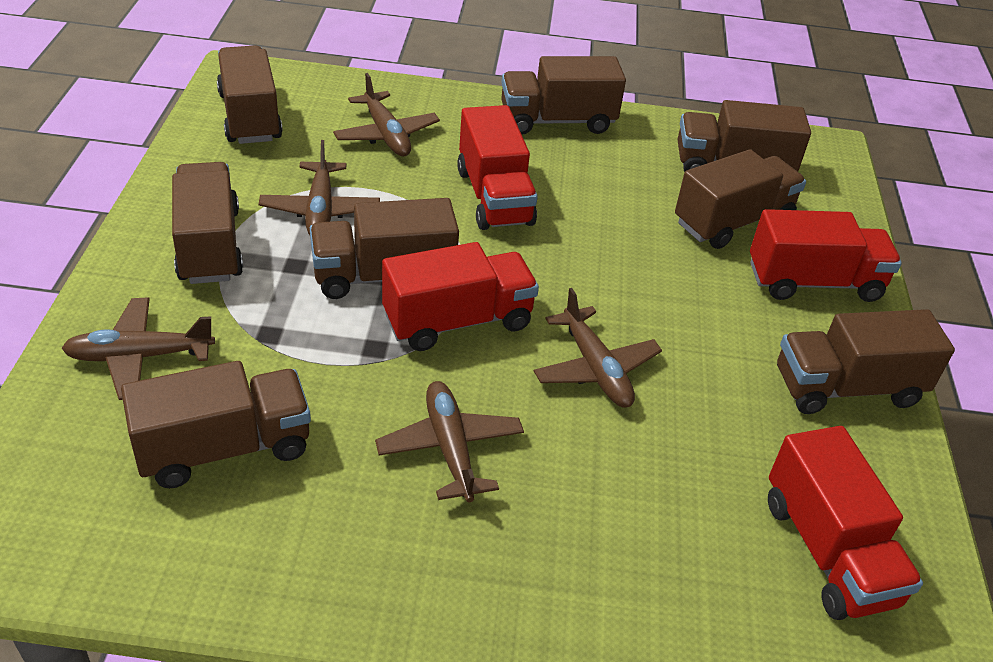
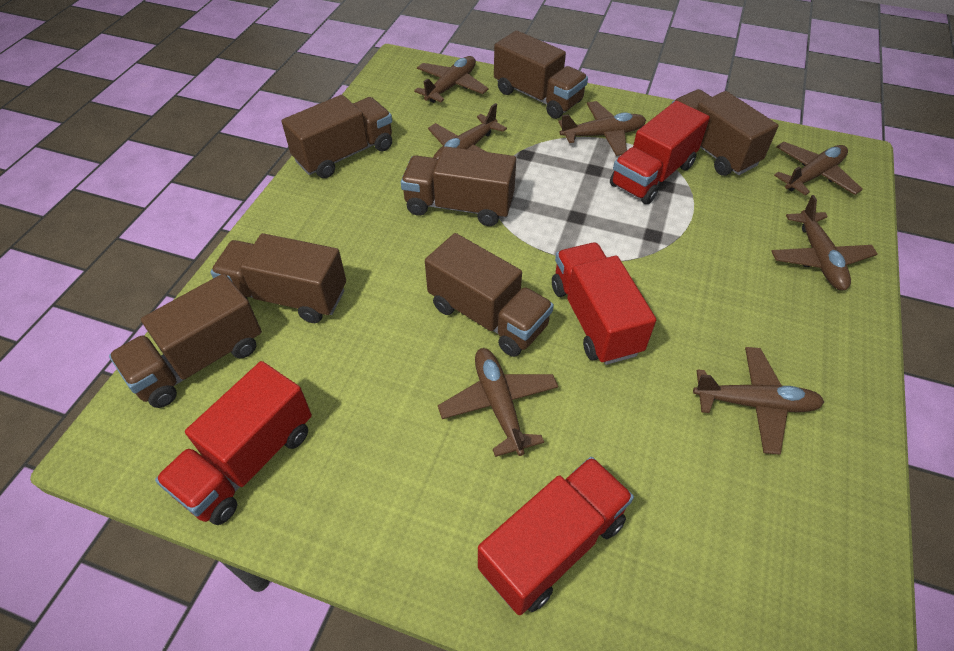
brown plane: 5 -> 7
brown truck: 8 -> 7

